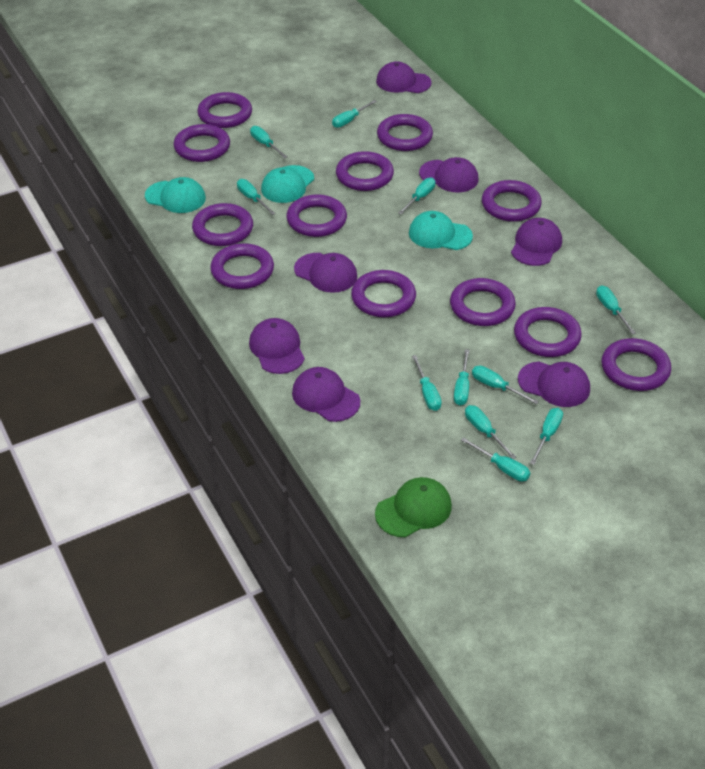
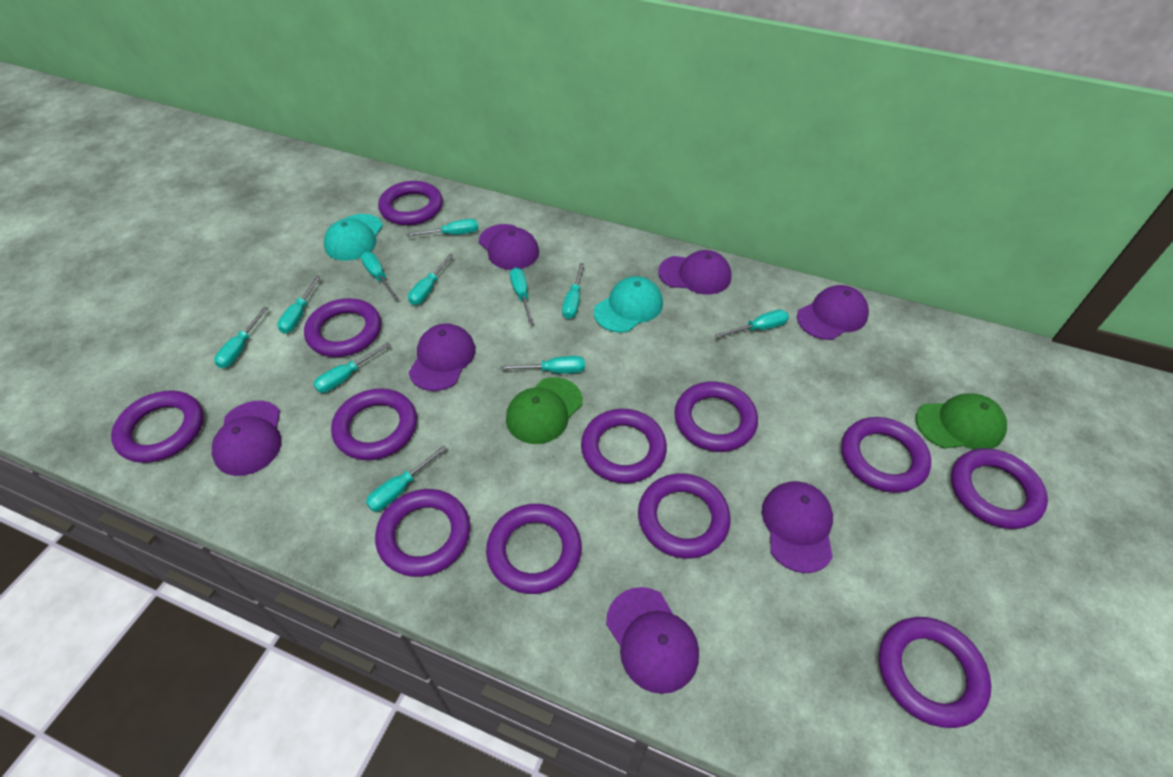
green cap: 1 -> 2
turquoise cap: 3 -> 2

